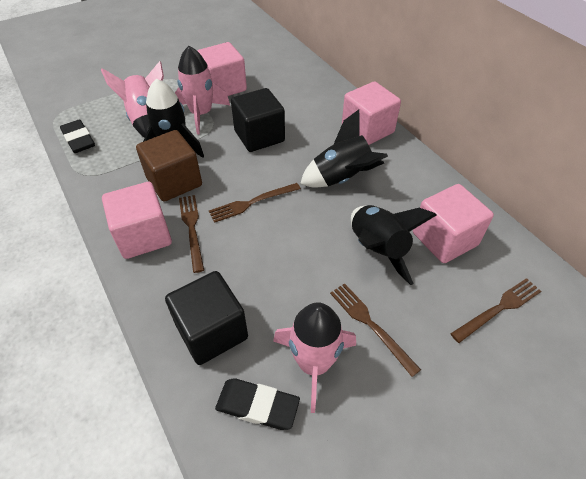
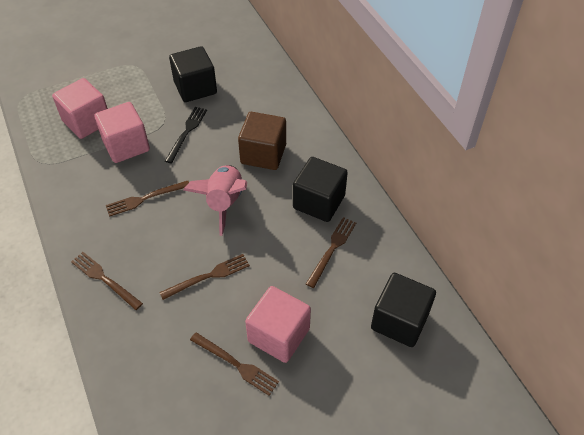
black cube: 2 -> 3
black eraser: 2 -> 0
black fork: 0 -> 1
black rocket: 3 -> 0
brown fork: 4 -> 5
pink cube: 4 -> 3
pink rocket: 3 -> 1

